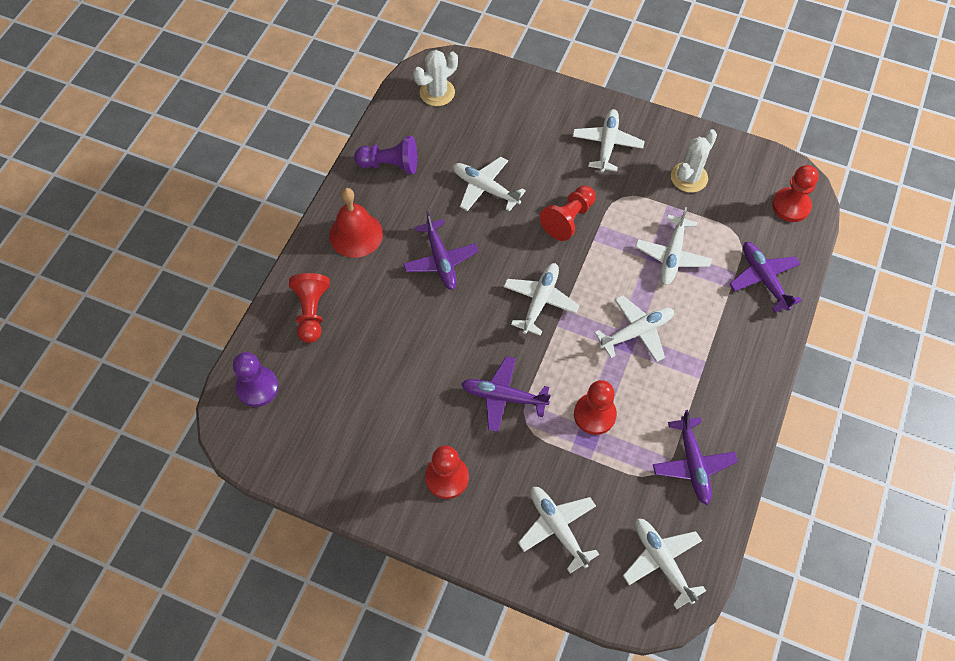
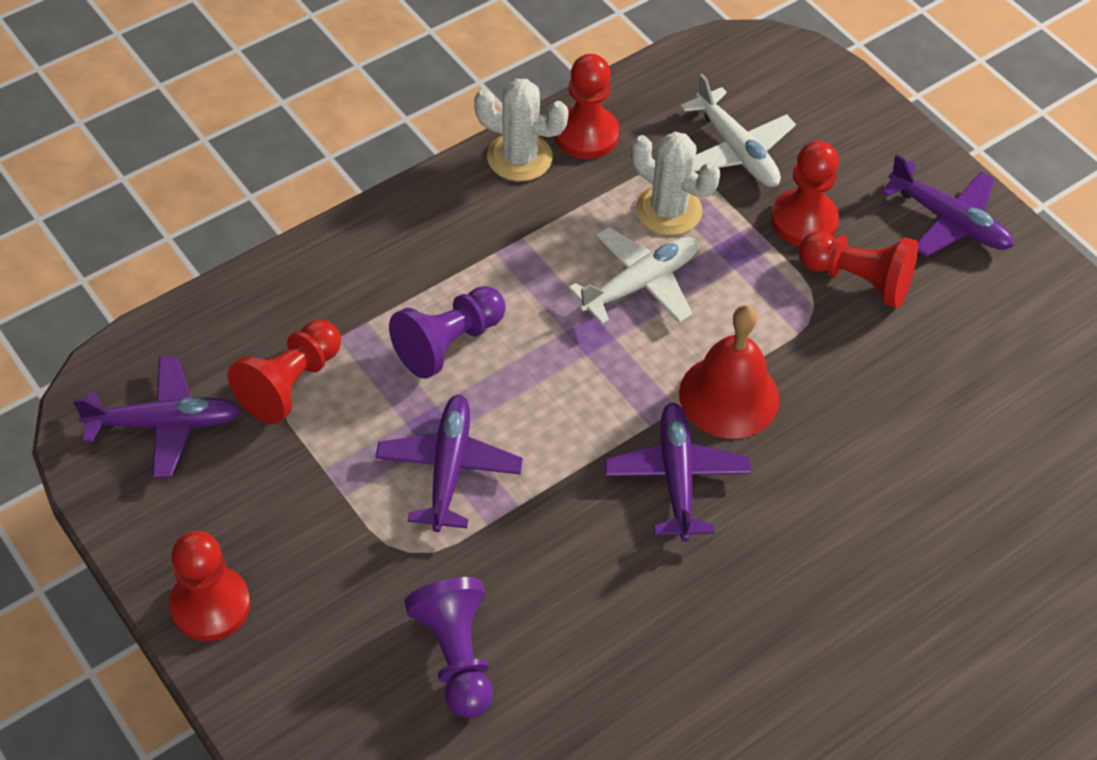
white plane: 7 -> 2

